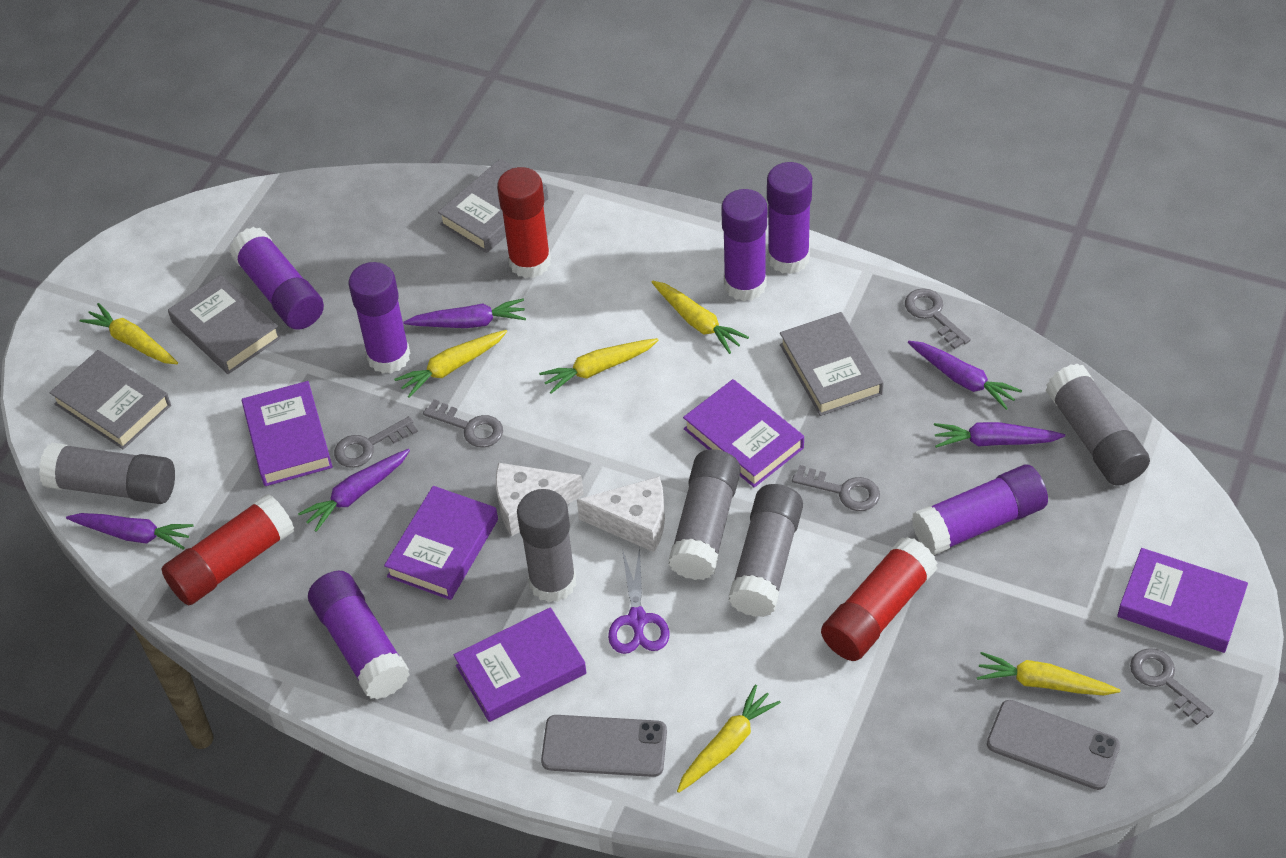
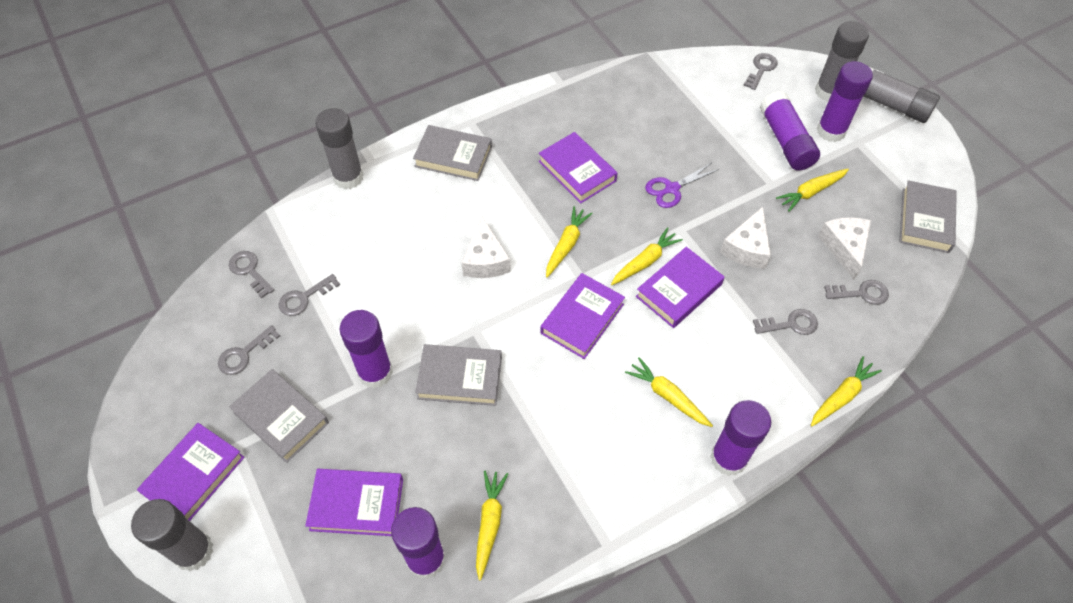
grey glue stick: 5 -> 4
grey key: 5 -> 6
grey phone: 2 -> 0
purple carrot: 5 -> 0
purple glue stick: 6 -> 5
red glue stick: 3 -> 0
white cheese: 2 -> 3

